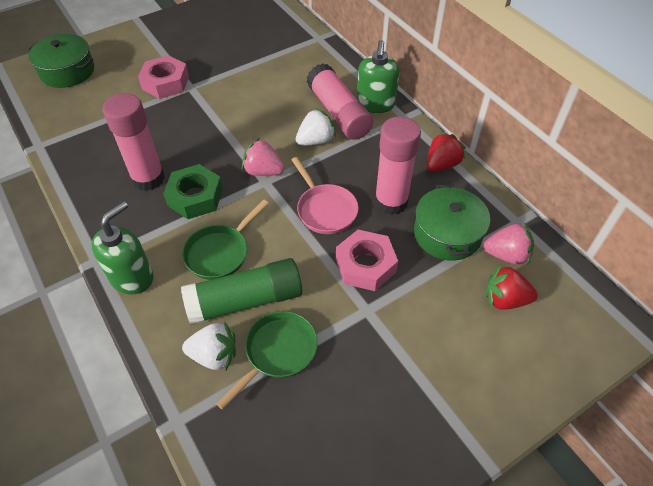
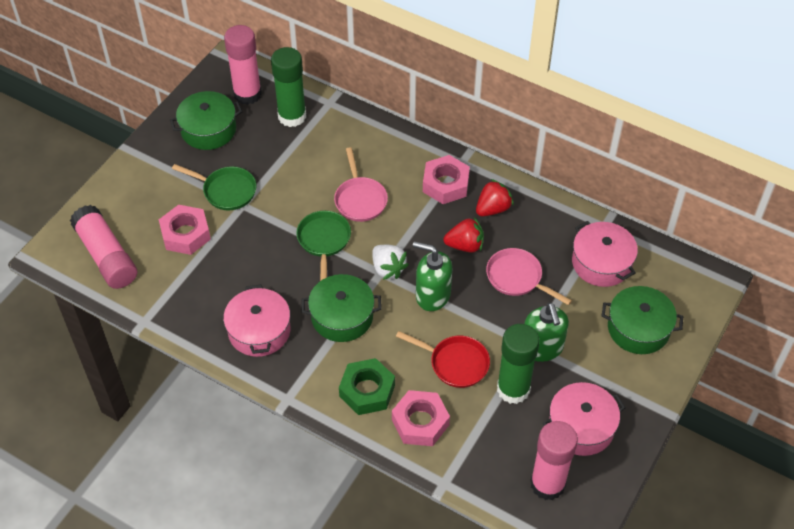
green glue stick: 1 -> 2
green pot: 2 -> 3
pink nut: 2 -> 3
pink pan: 1 -> 2
pink pot: 0 -> 3
pink strawberry: 2 -> 0
red pan: 0 -> 1
white strawberry: 2 -> 1

